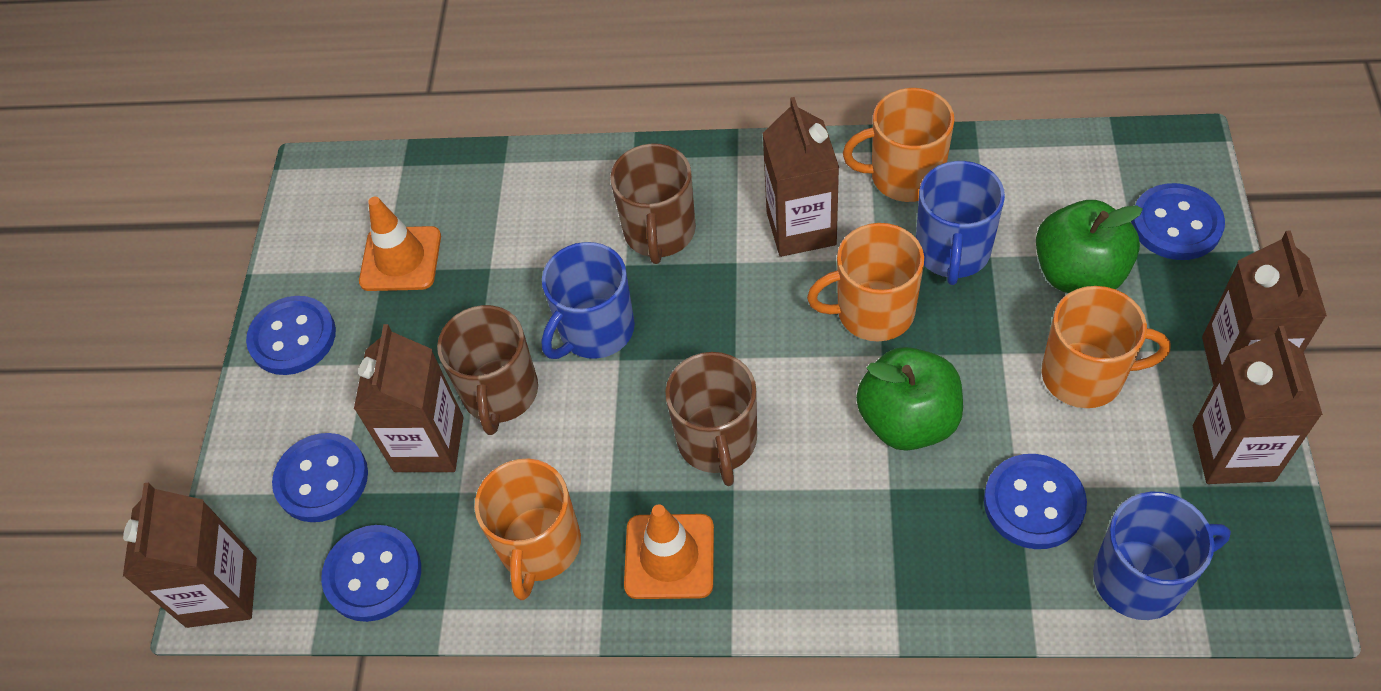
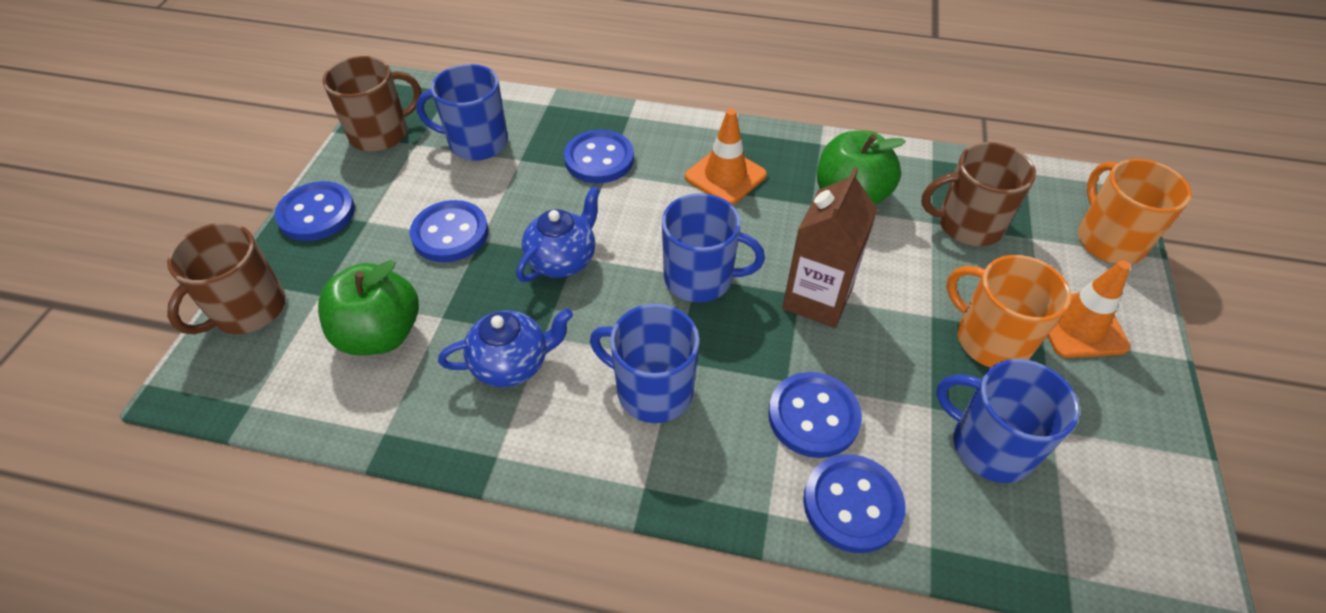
blue mug: 3 -> 4
blue teapot: 0 -> 2
brown carton: 5 -> 1
orange mug: 4 -> 2

